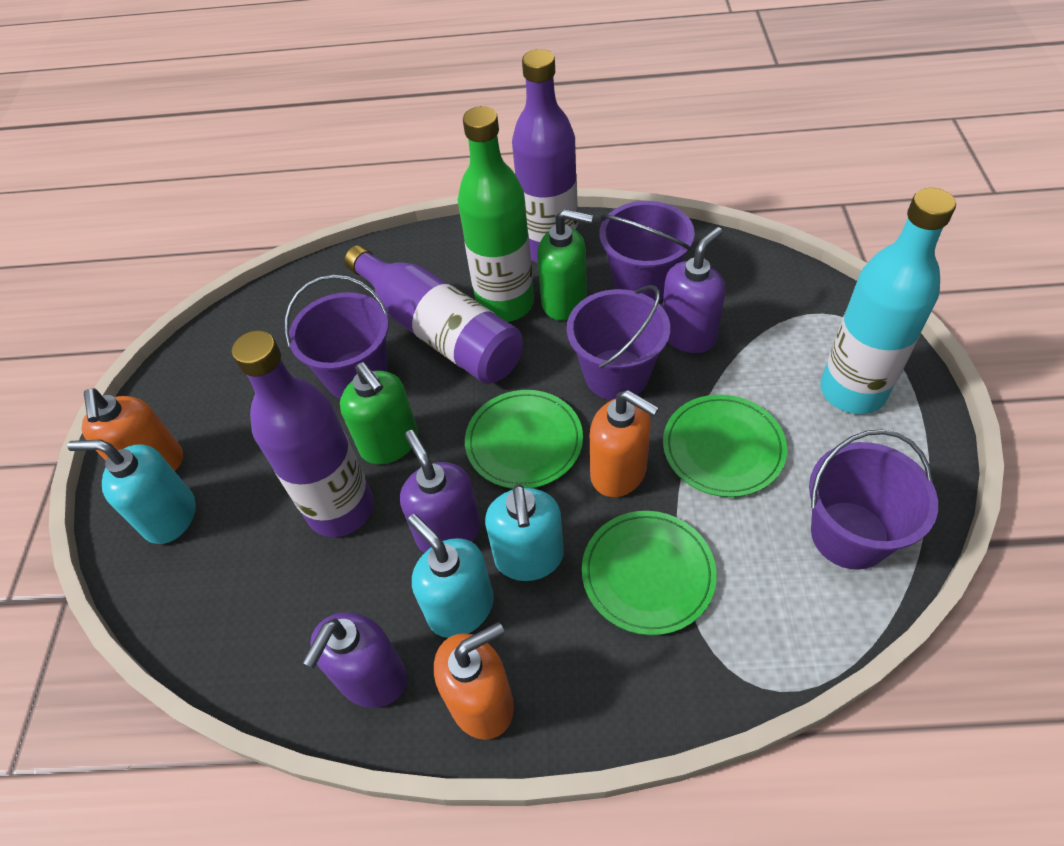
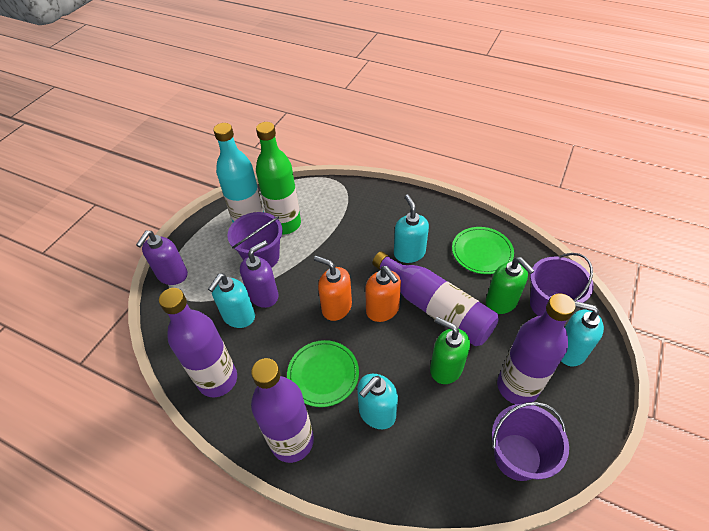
green plate: 3 -> 2
orange soap dispenser: 3 -> 2
purple bottle: 3 -> 4
purple bucket: 4 -> 3
purple soap dispenser: 3 -> 2
turquoise soap dispenser: 3 -> 4

